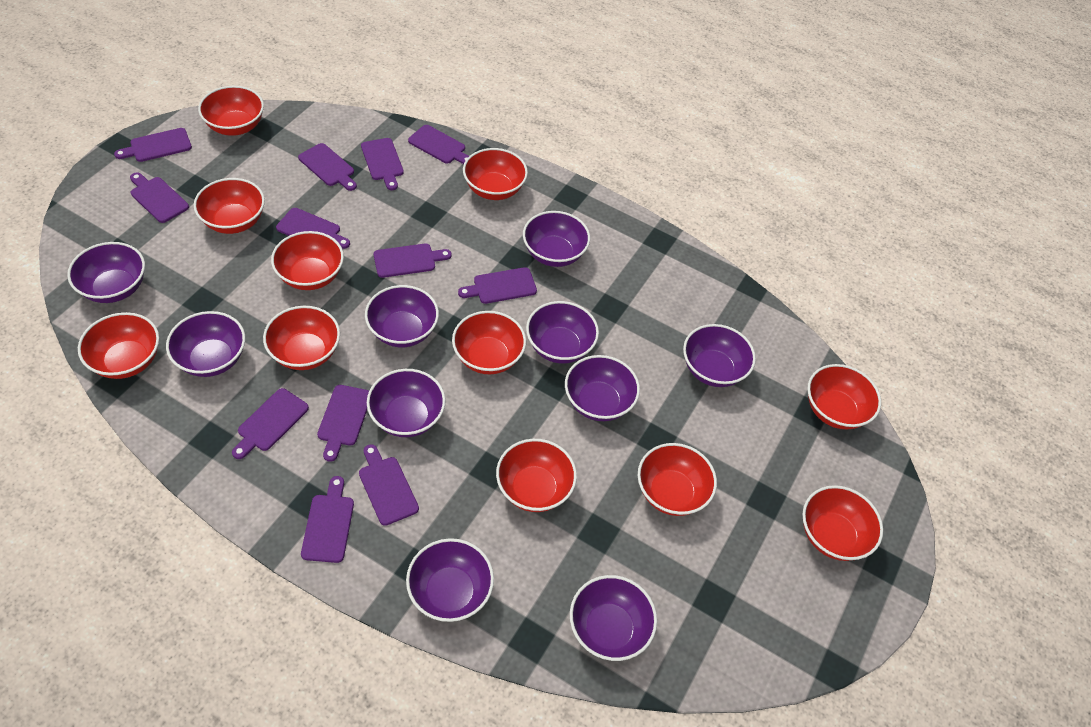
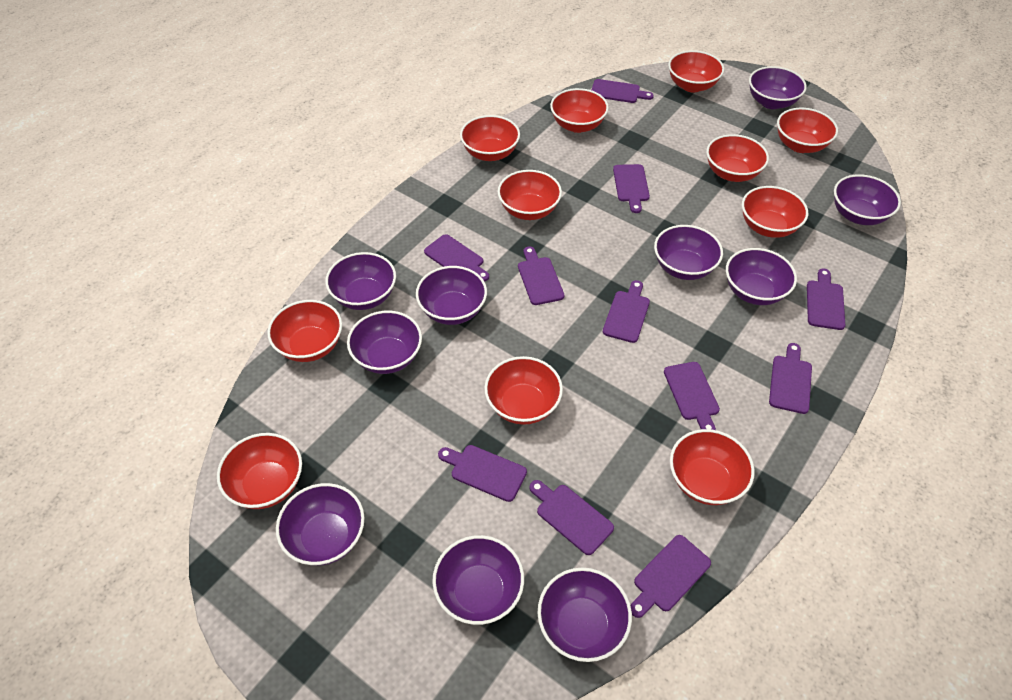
purple cutting board: 12 -> 11

